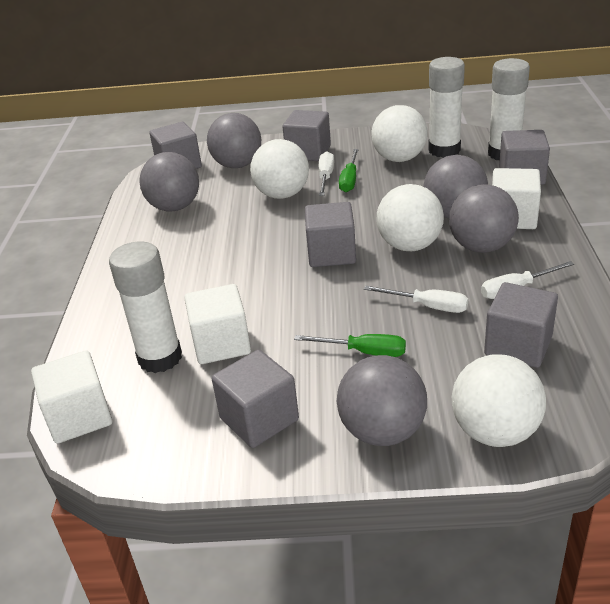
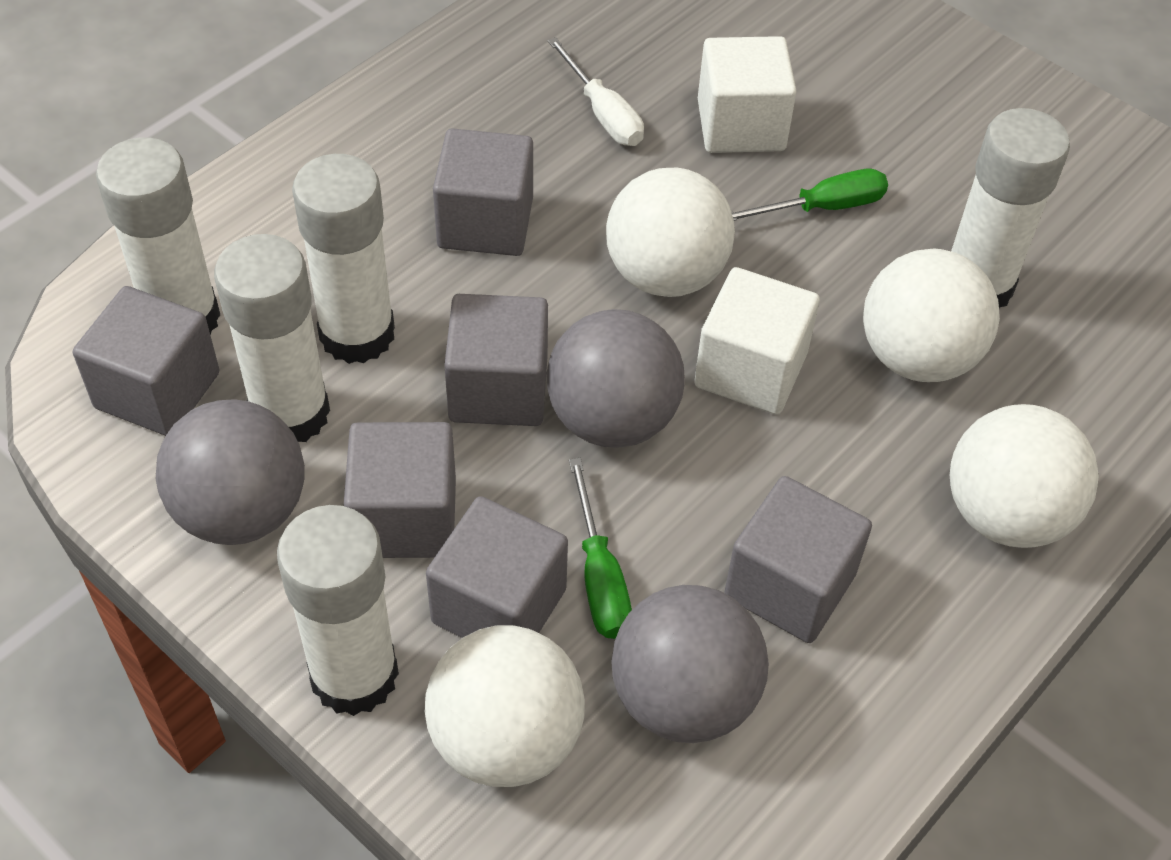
grey ball: 5 -> 3
white cube: 3 -> 2
white glue stick: 3 -> 5
white screwdriver: 3 -> 1

